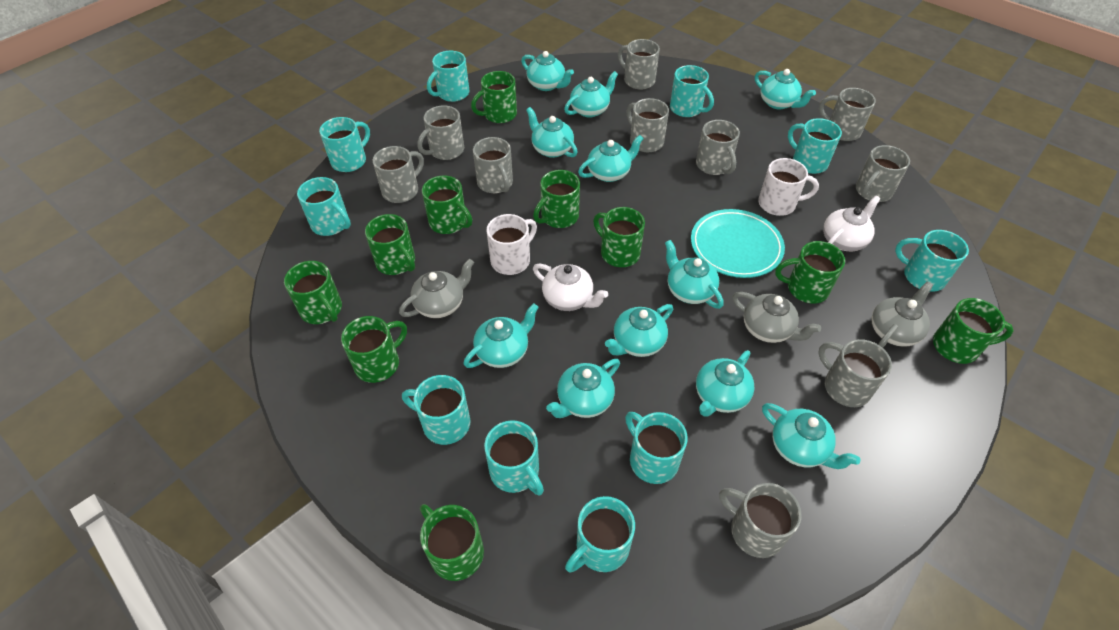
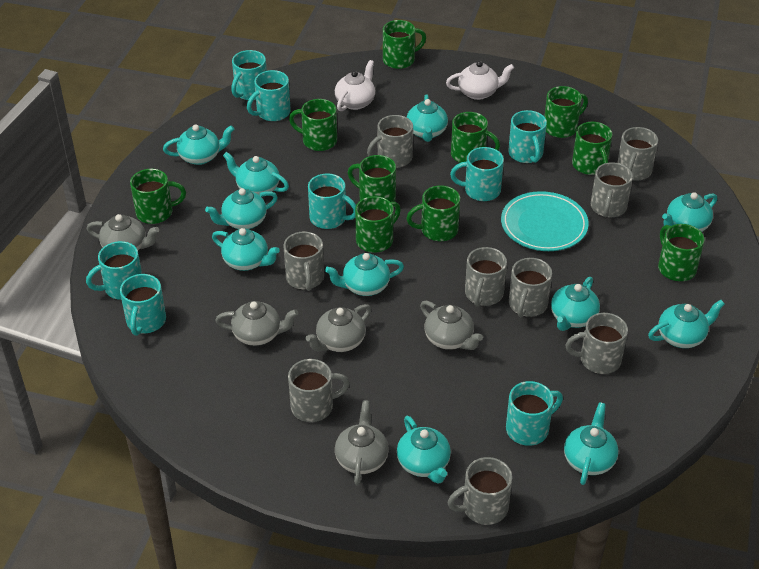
grey mug: 10 -> 9
grey teapot: 3 -> 5
turquoise mug: 10 -> 8
white mug: 2 -> 0

